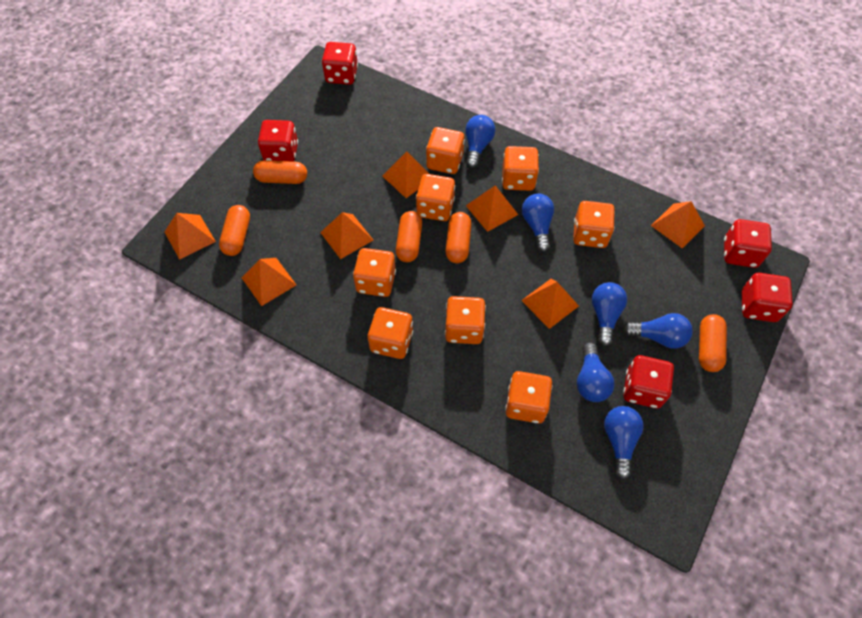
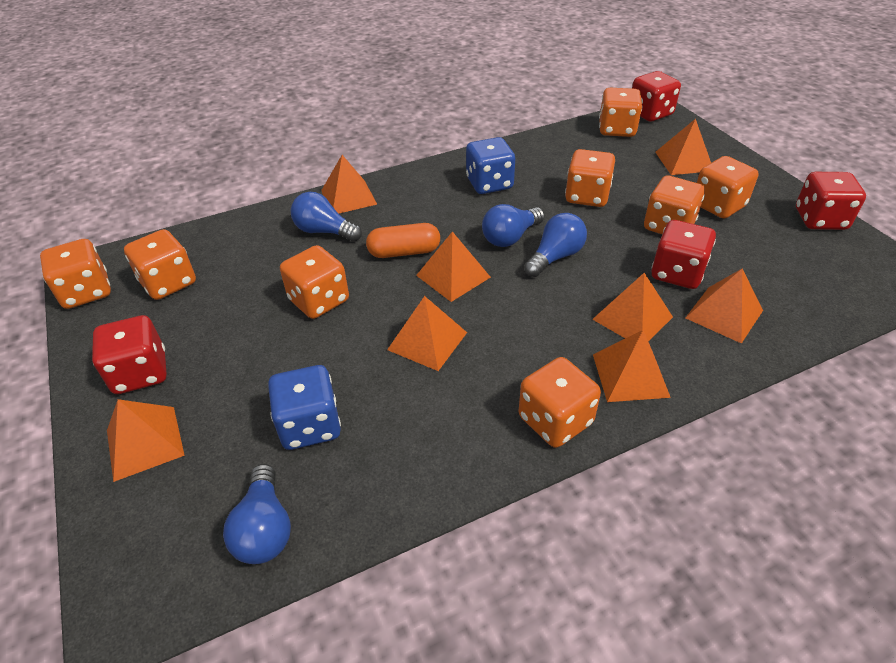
blue dice: 0 -> 2
blue light bulb: 6 -> 4
orange capsule: 5 -> 1
orange pyramid: 7 -> 8
red dice: 5 -> 4

